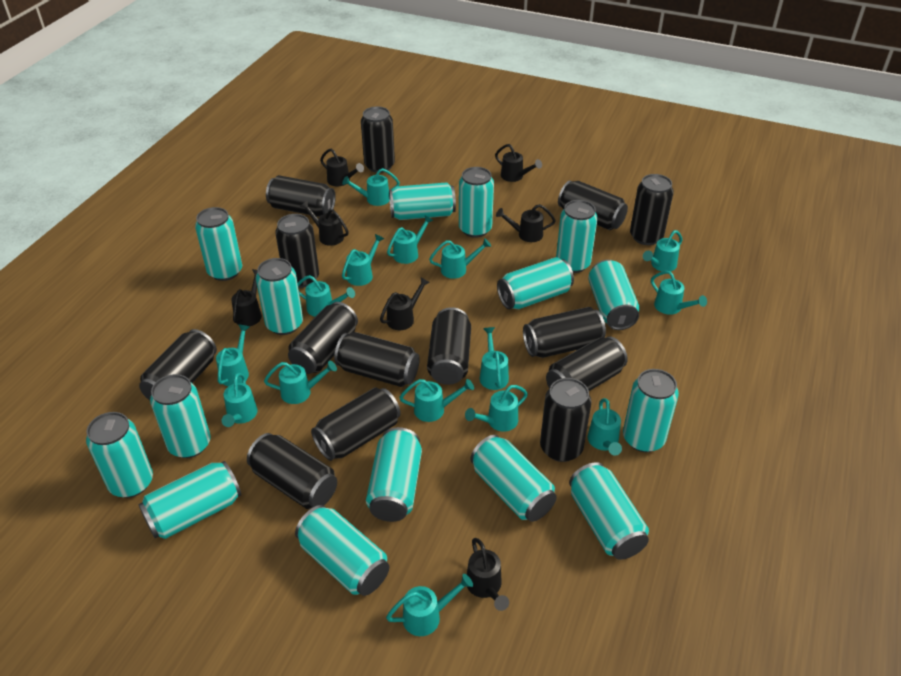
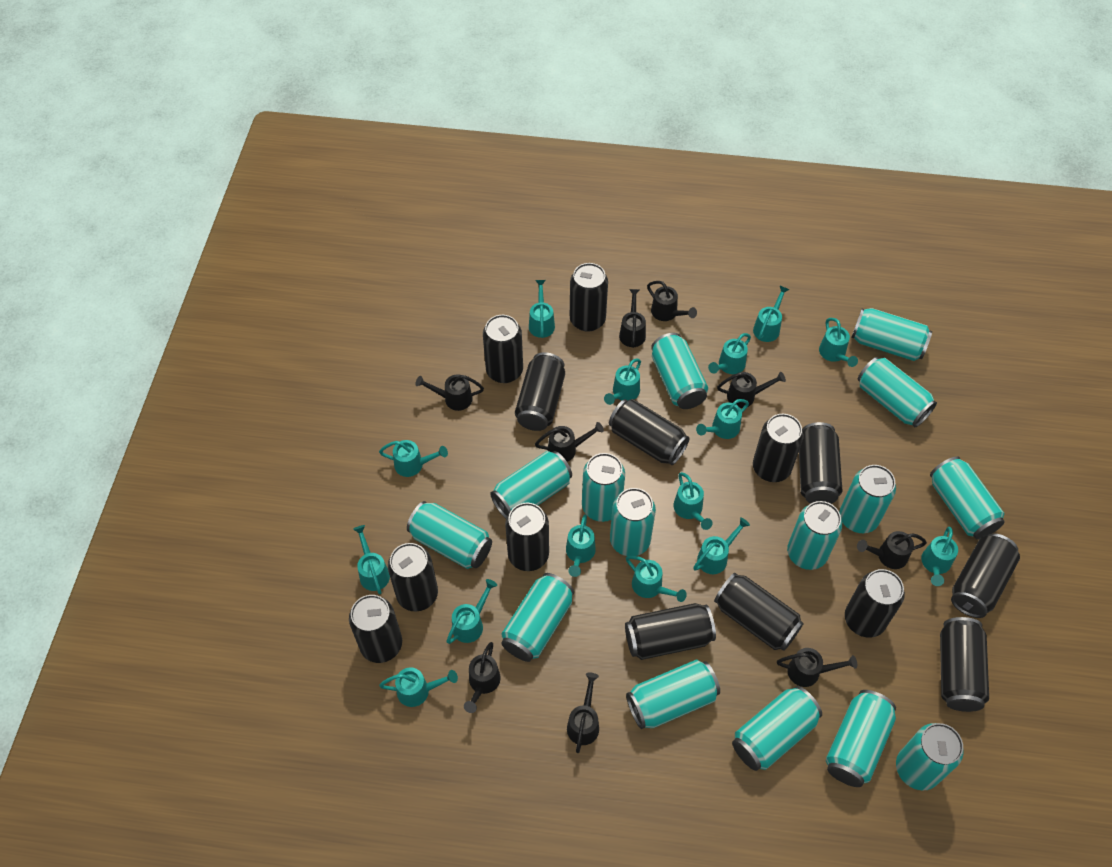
black watering can: 7 -> 9

